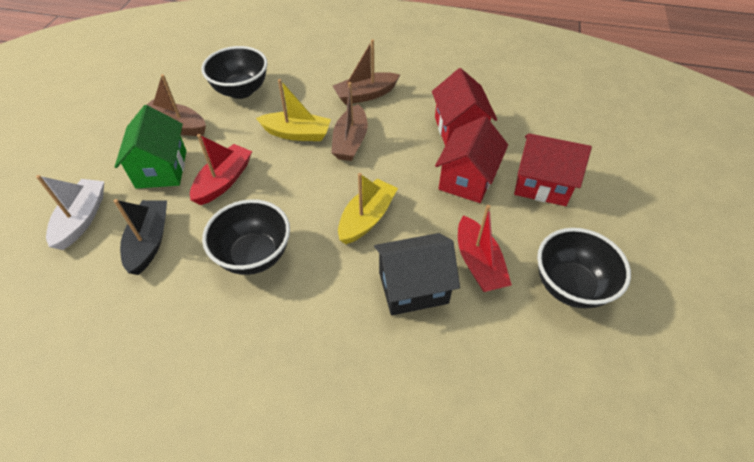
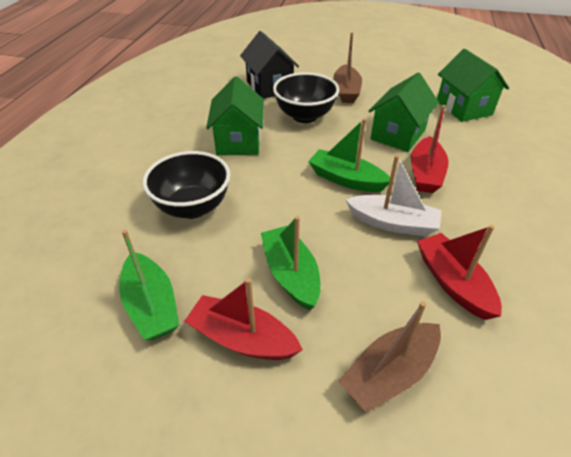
black boat: 1 -> 0
black bowl: 3 -> 2
brown boat: 3 -> 2
green boat: 0 -> 3
green house: 1 -> 3
red boat: 2 -> 3
red house: 3 -> 0
yellow boat: 2 -> 0

